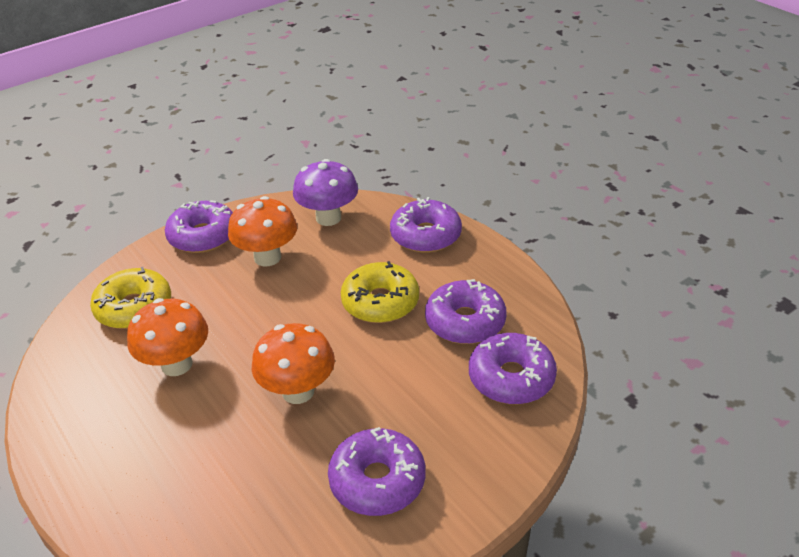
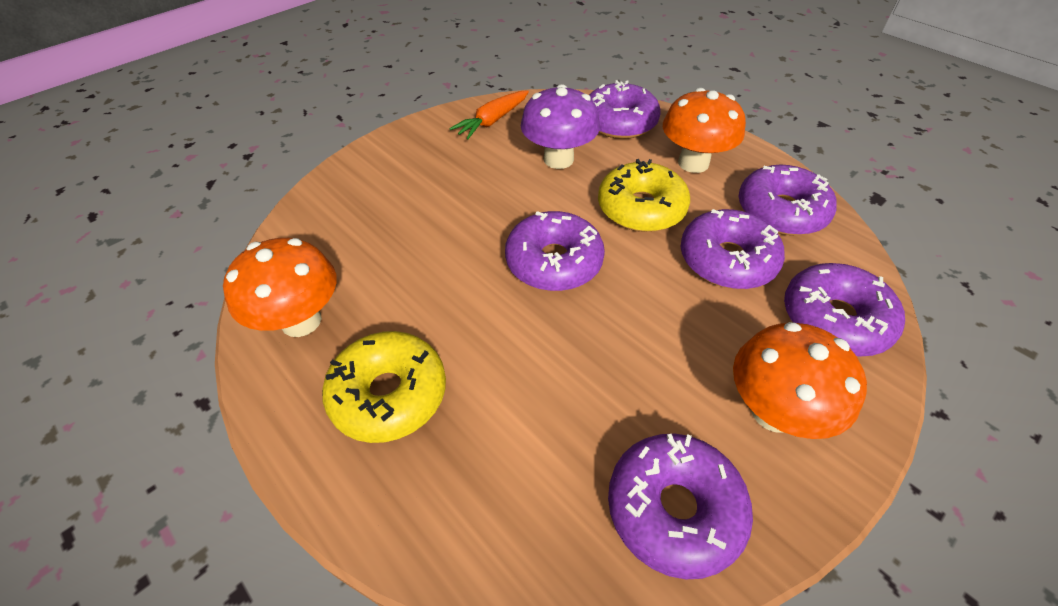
orange carrot: 0 -> 1
purple donut: 5 -> 6

